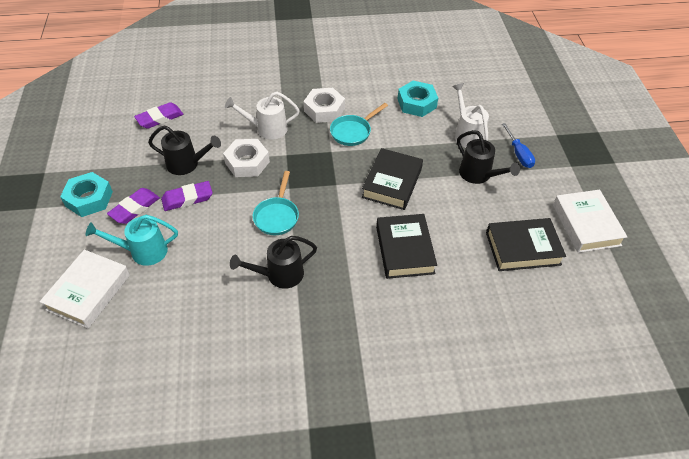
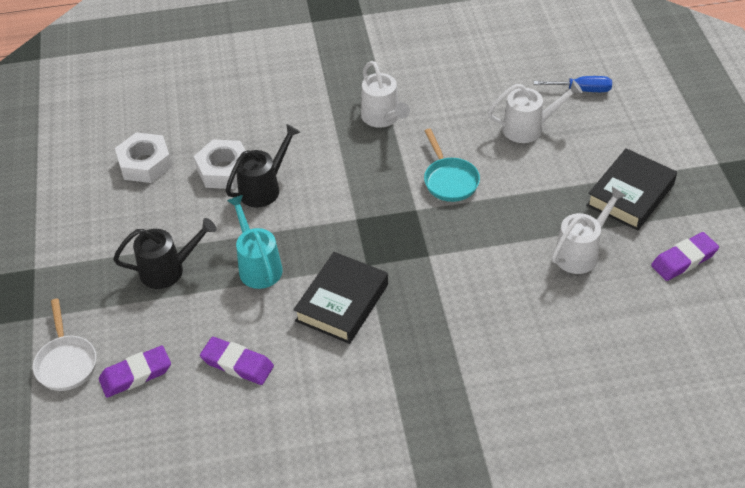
black book: 3 -> 2
black watering can: 3 -> 2
turquoise nut: 2 -> 0
turquoise pan: 2 -> 1
white book: 2 -> 0
white pan: 0 -> 1
white watering can: 2 -> 3

